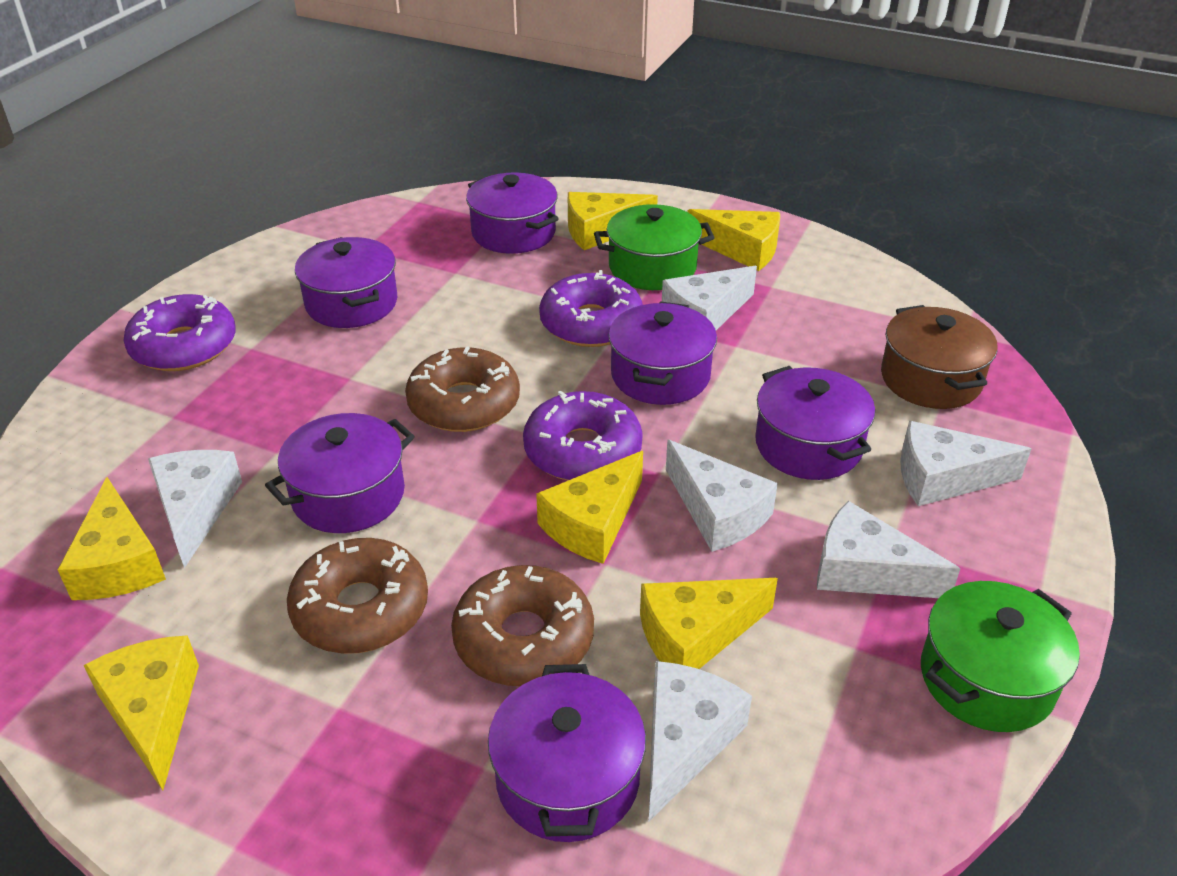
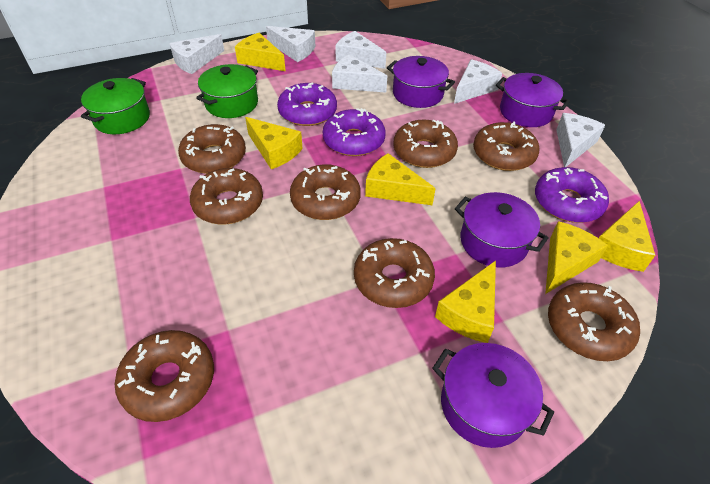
brown donut: 3 -> 8
brown pot: 1 -> 0
purple pot: 6 -> 4

